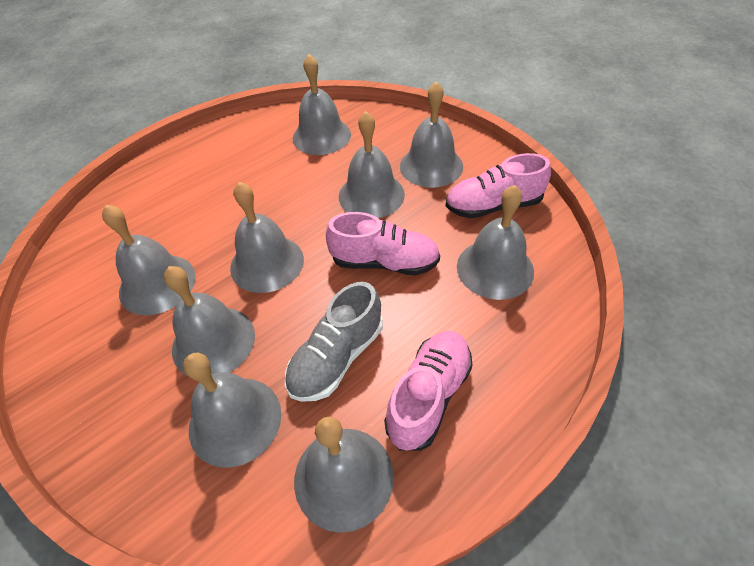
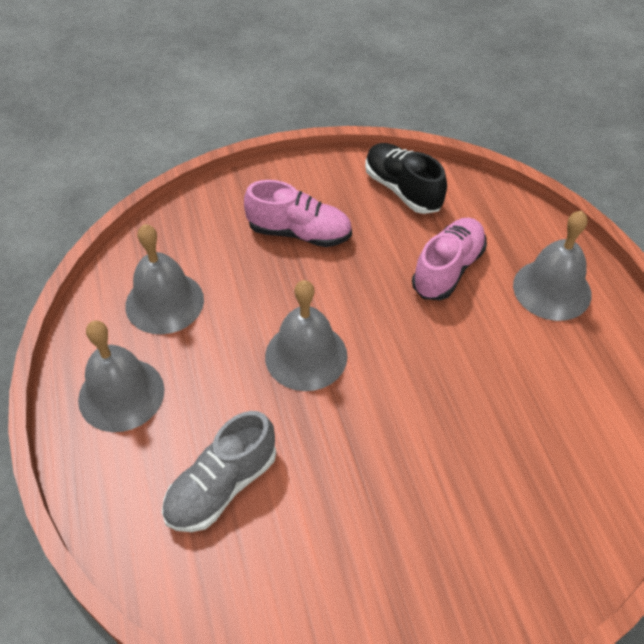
black shoe: 0 -> 1
grey bell: 9 -> 4
pink shoe: 3 -> 2

